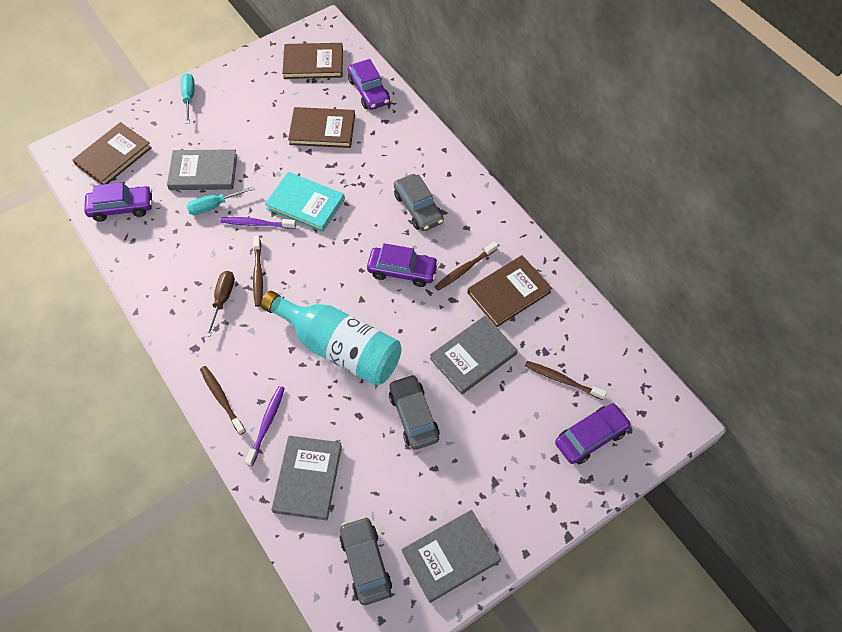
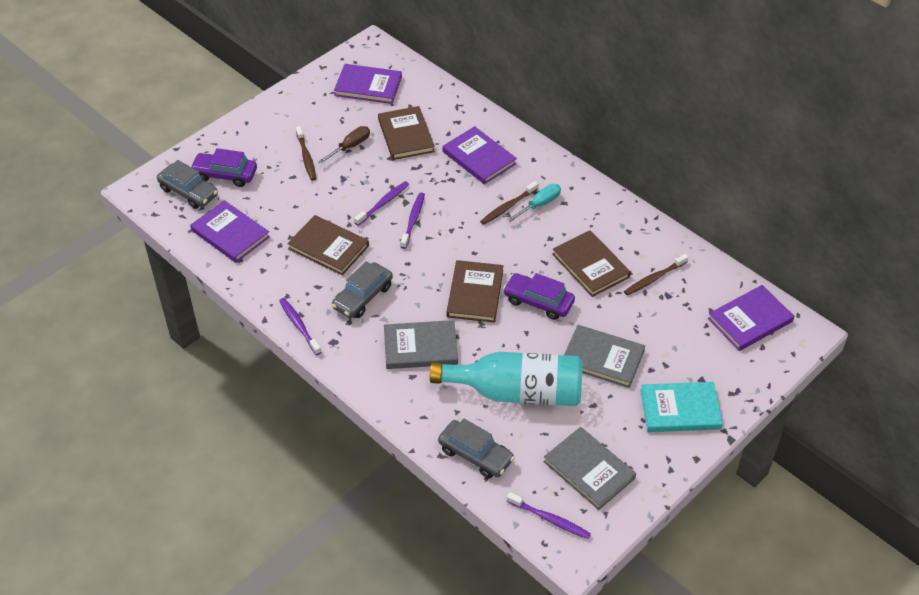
brown toothbrush: 4 -> 3
grey book: 4 -> 3
purple book: 0 -> 4
purple car: 4 -> 2
purple toothbrush: 2 -> 4
turquoise screwdriver: 2 -> 1

